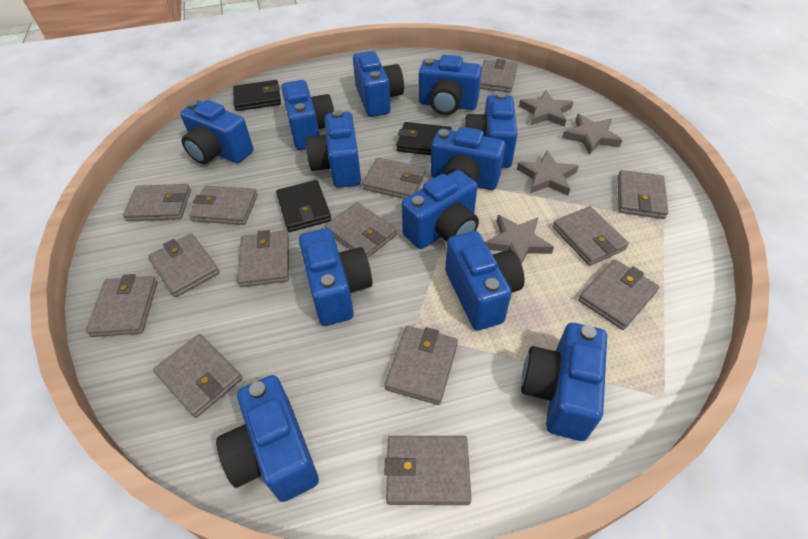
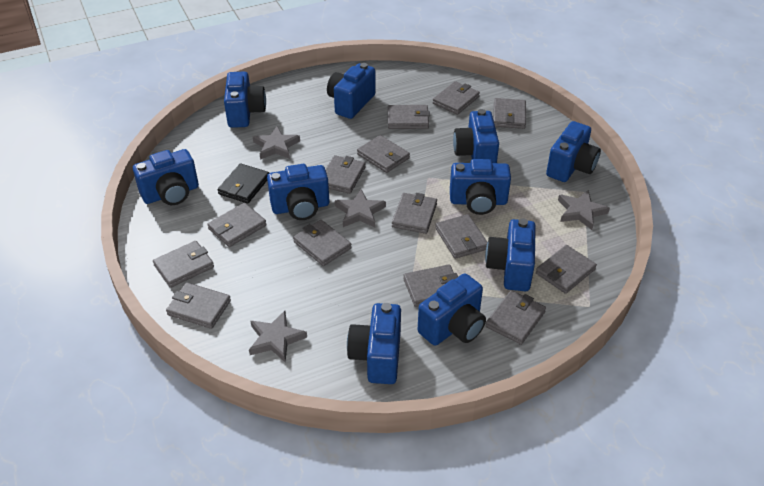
black wallet: 3 -> 1
blue camera: 12 -> 10

